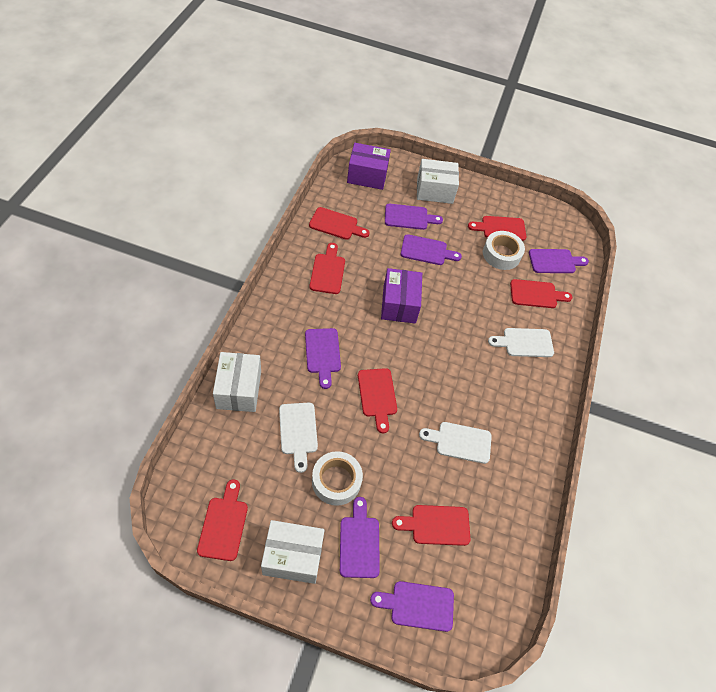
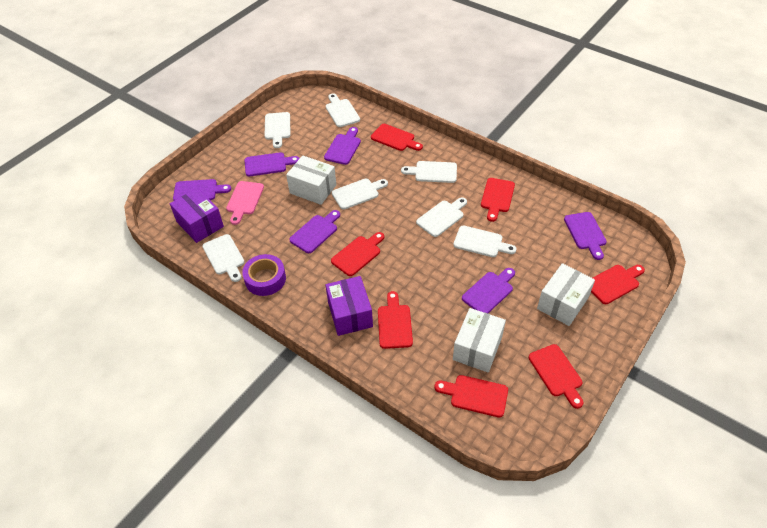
pink cutting board: 0 -> 1
purple tape: 0 -> 1
white cutting board: 3 -> 7
white tape: 2 -> 0

